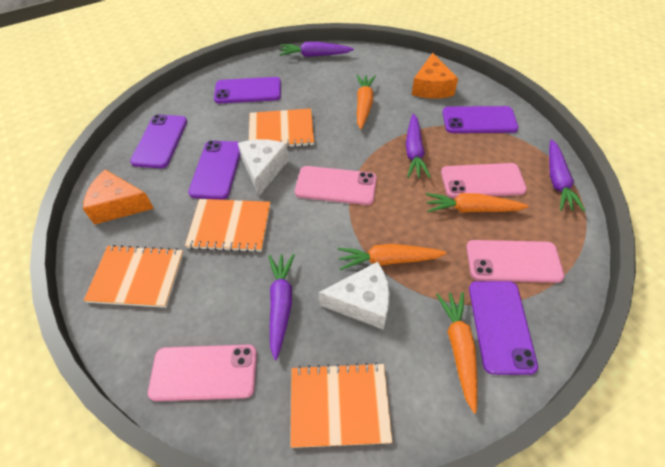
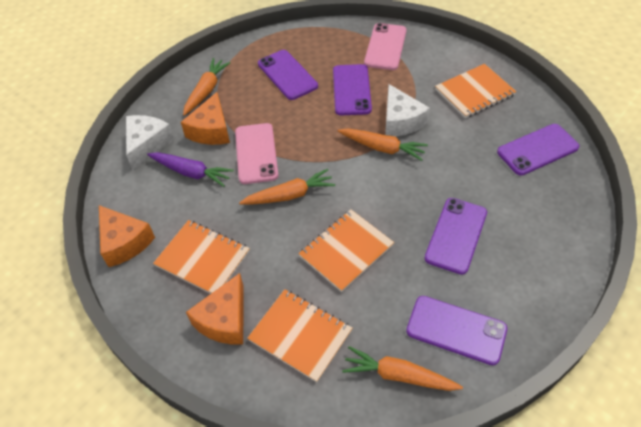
orange cheese: 2 -> 3
pink phone: 4 -> 2
purple carrot: 4 -> 1

